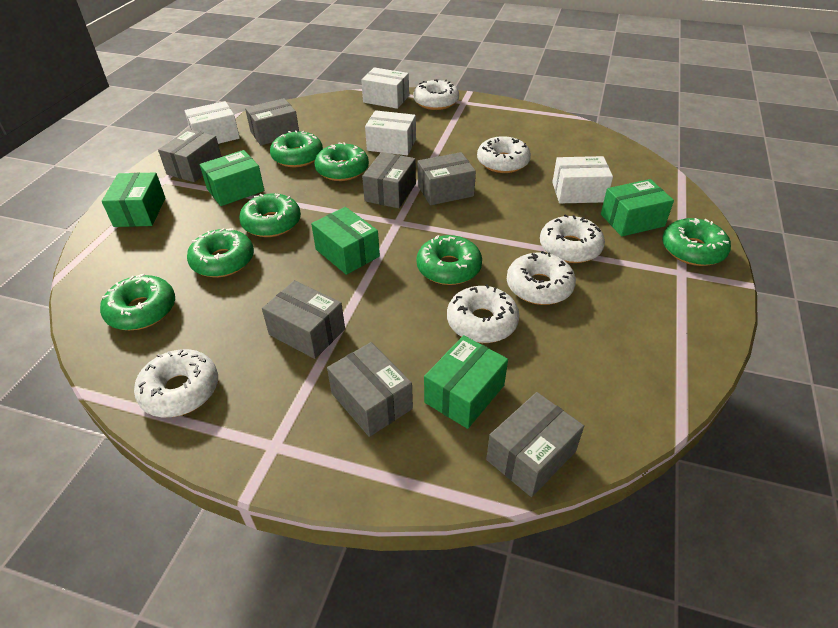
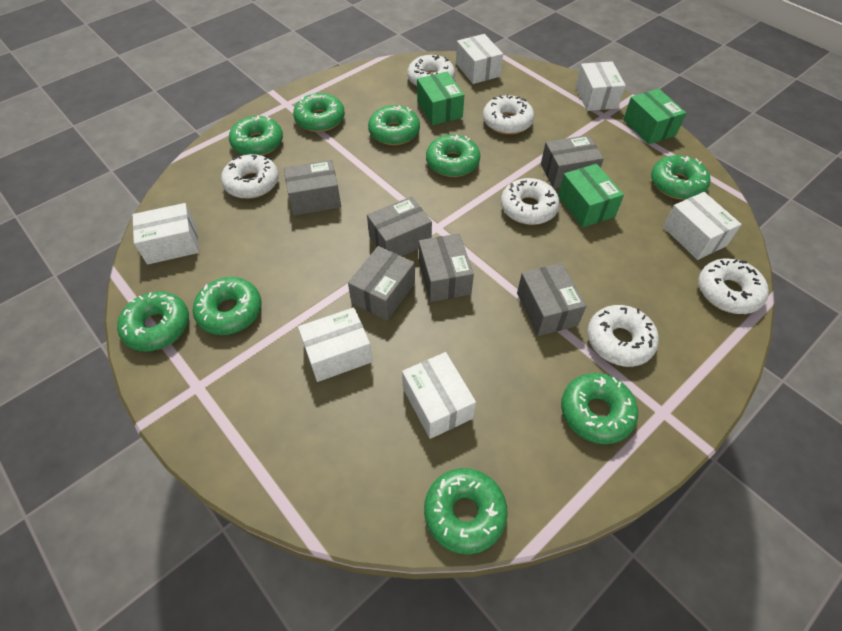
green box: 5 -> 3
green donut: 7 -> 9
grey box: 7 -> 6
white box: 4 -> 6

